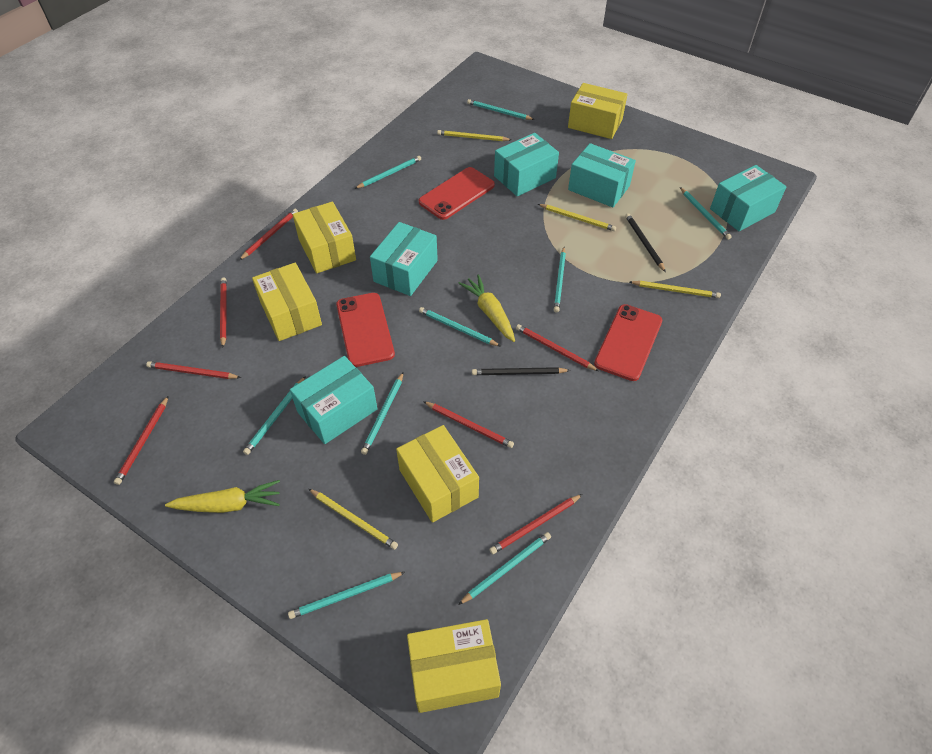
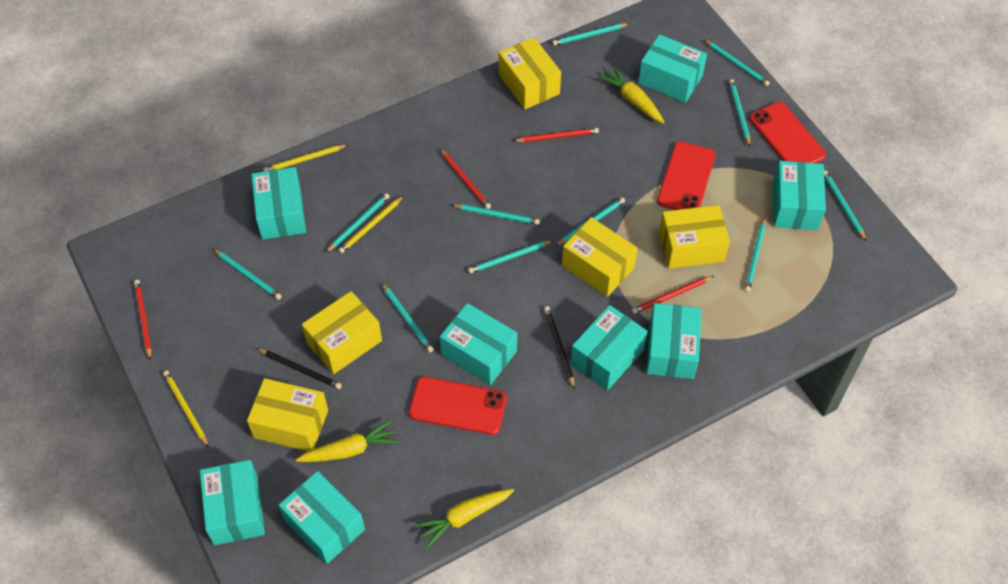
red pencil: 7 -> 4
turquoise box: 5 -> 8
turquoise pencil: 9 -> 11
yellow carrot: 2 -> 3
yellow pencil: 4 -> 3

